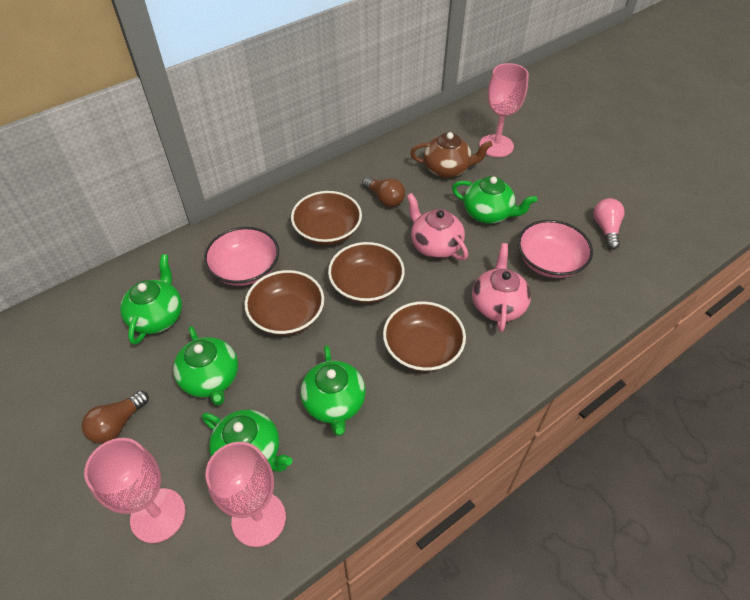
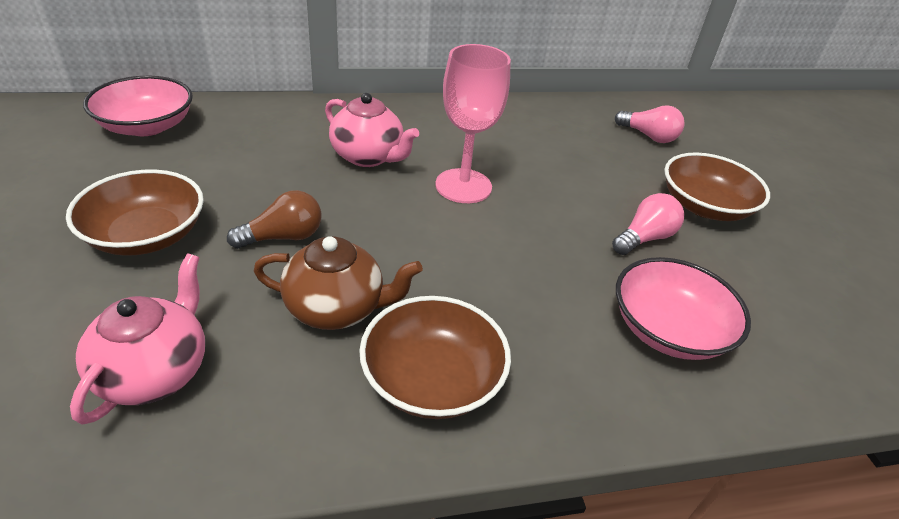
brown bowl: 4 -> 3
brown light bulb: 2 -> 1
green teapot: 5 -> 0
pink goblet: 3 -> 1
pink light bulb: 1 -> 2

